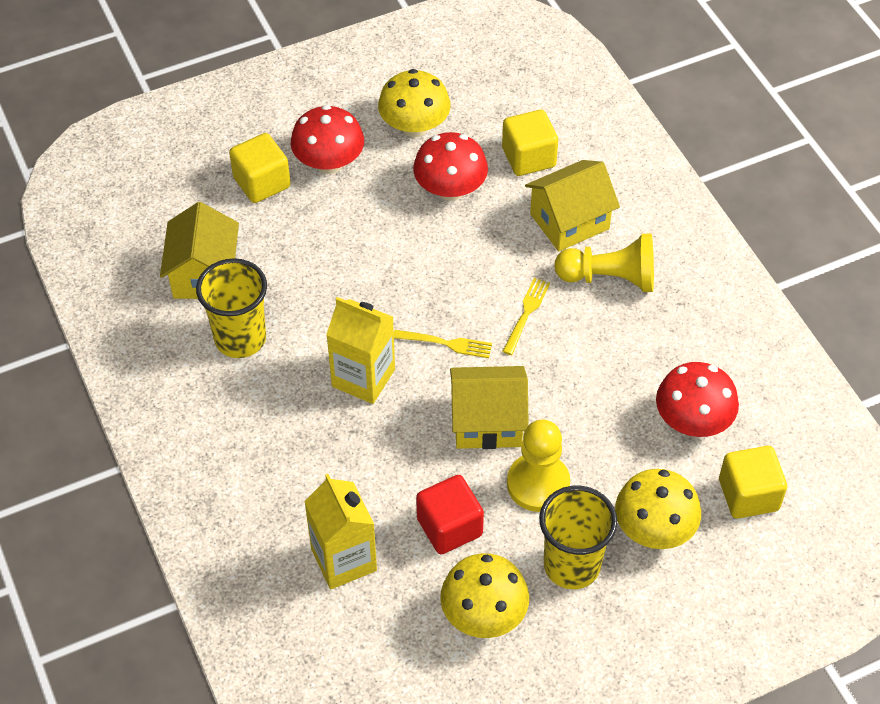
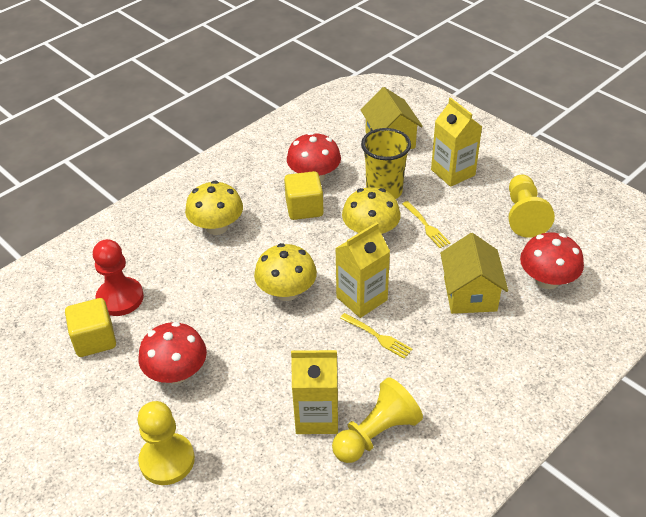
red cube: 1 -> 0
red pawn: 0 -> 1
yellow carton: 2 -> 3
yellow cube: 3 -> 2
yellow cup: 2 -> 1
yellow house: 3 -> 2
yellow pawn: 2 -> 3

